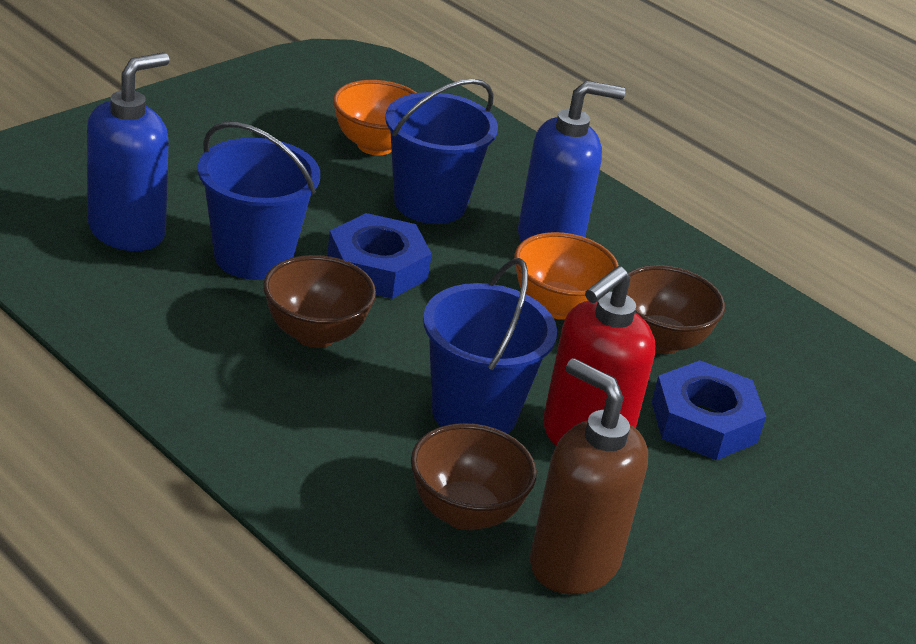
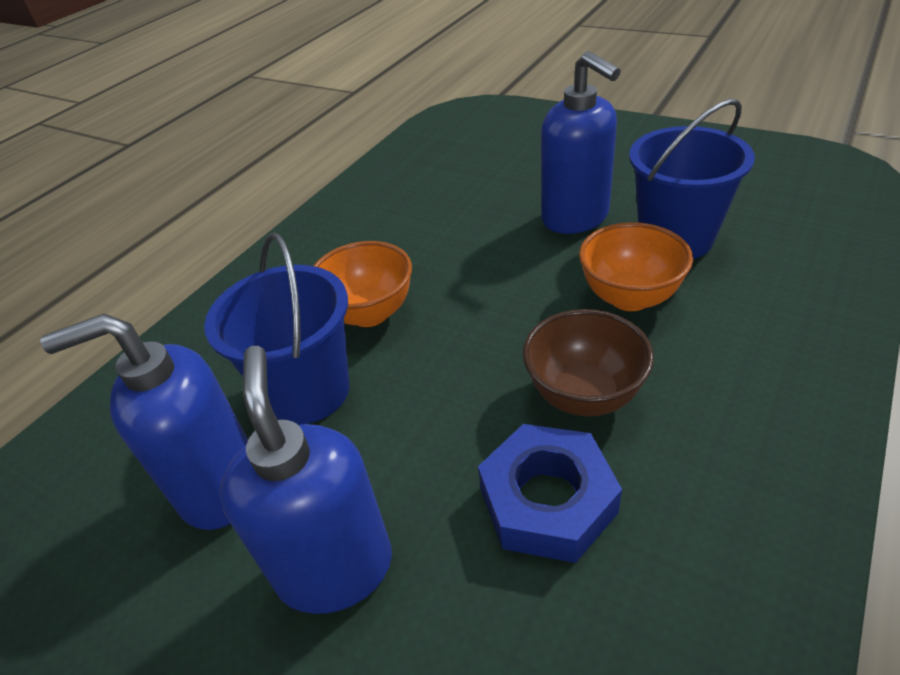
blue bucket: 3 -> 2
blue nut: 2 -> 1
blue soap dispenser: 2 -> 3
brown bowl: 3 -> 1
brown soap dispenser: 1 -> 0
red soap dispenser: 1 -> 0

